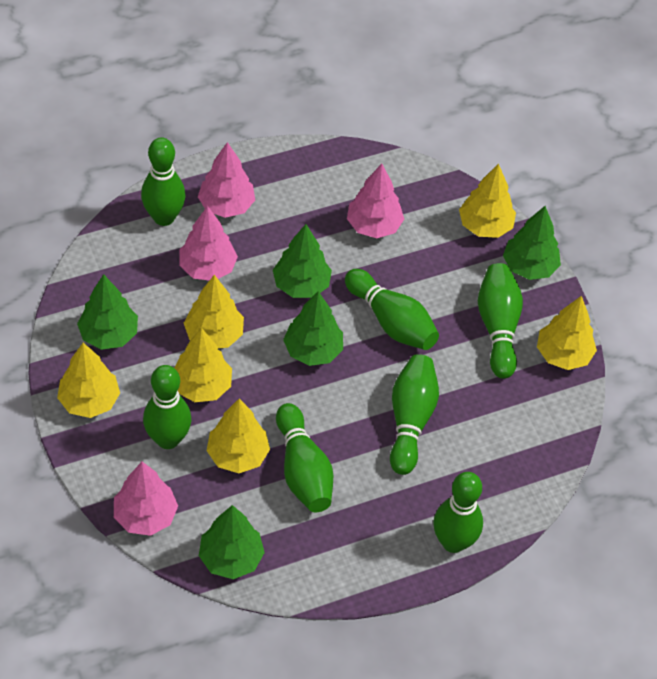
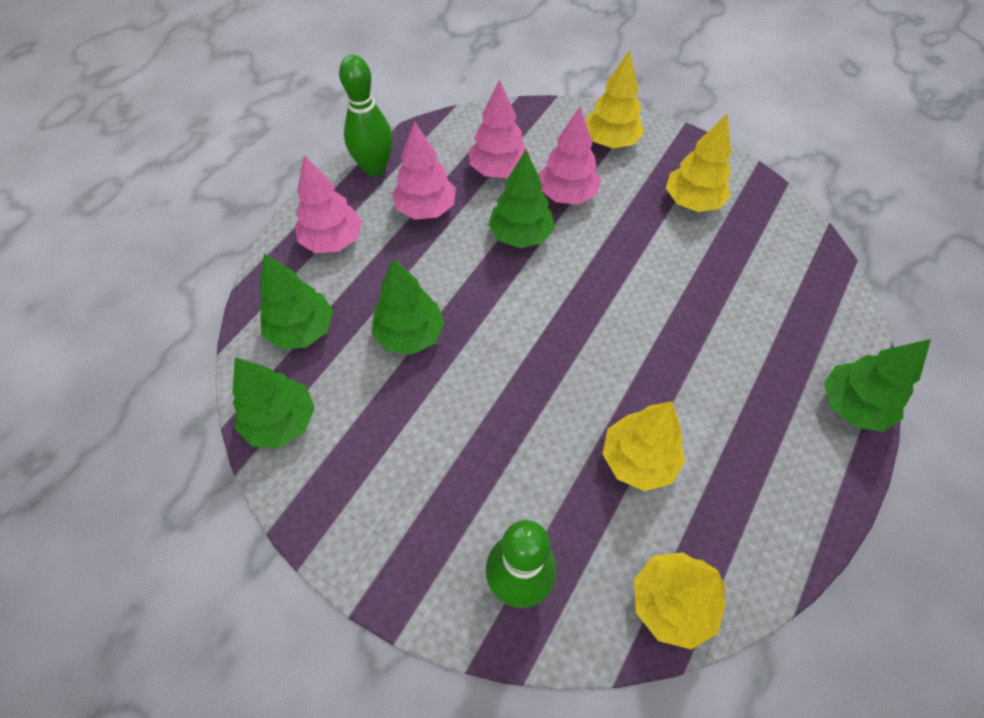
green bowling pin: 7 -> 2
yellow tree: 6 -> 4

